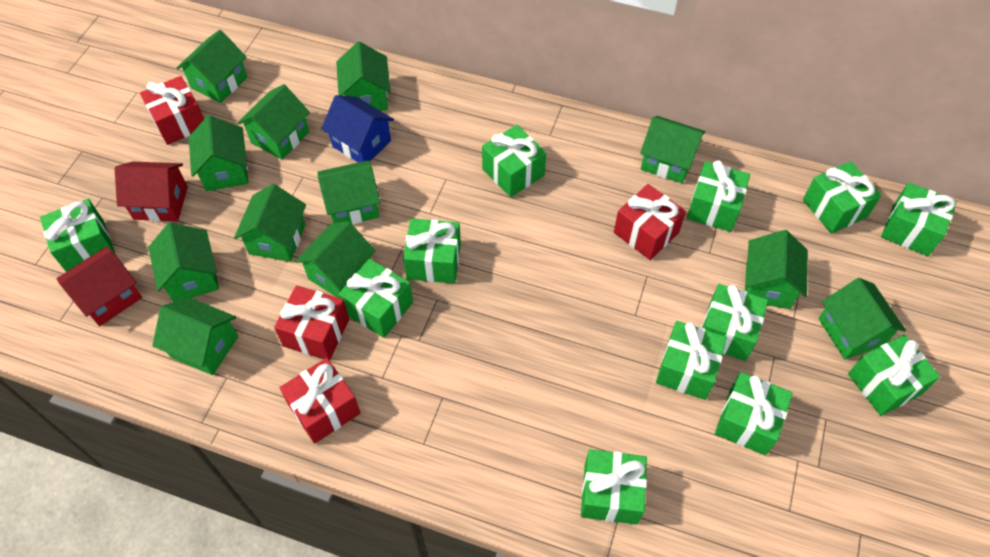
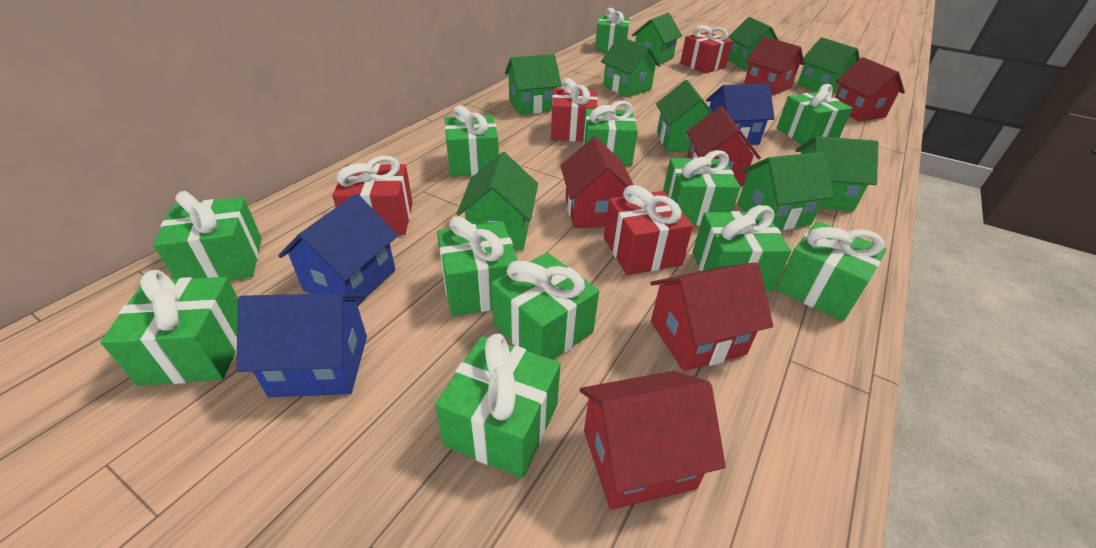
blue house: 1 -> 3
green house: 12 -> 9
red house: 2 -> 6

